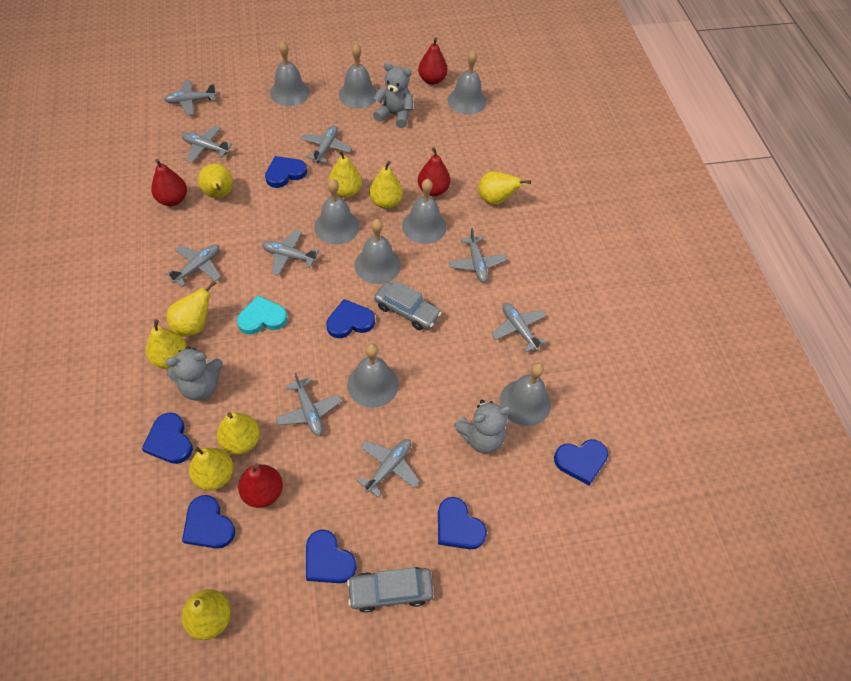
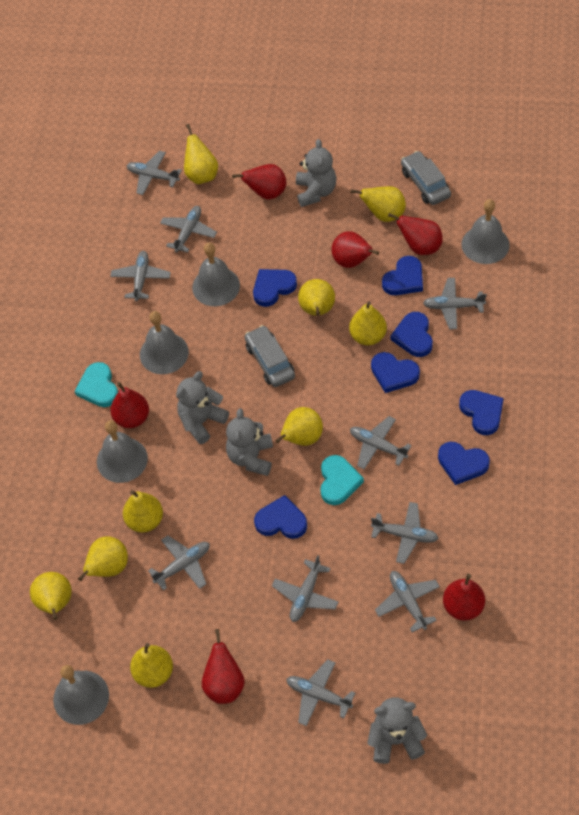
grey bell: 8 -> 5
grey plane: 9 -> 10
grey teddy bear: 3 -> 4
red pear: 4 -> 6
turquoise heart: 1 -> 2

